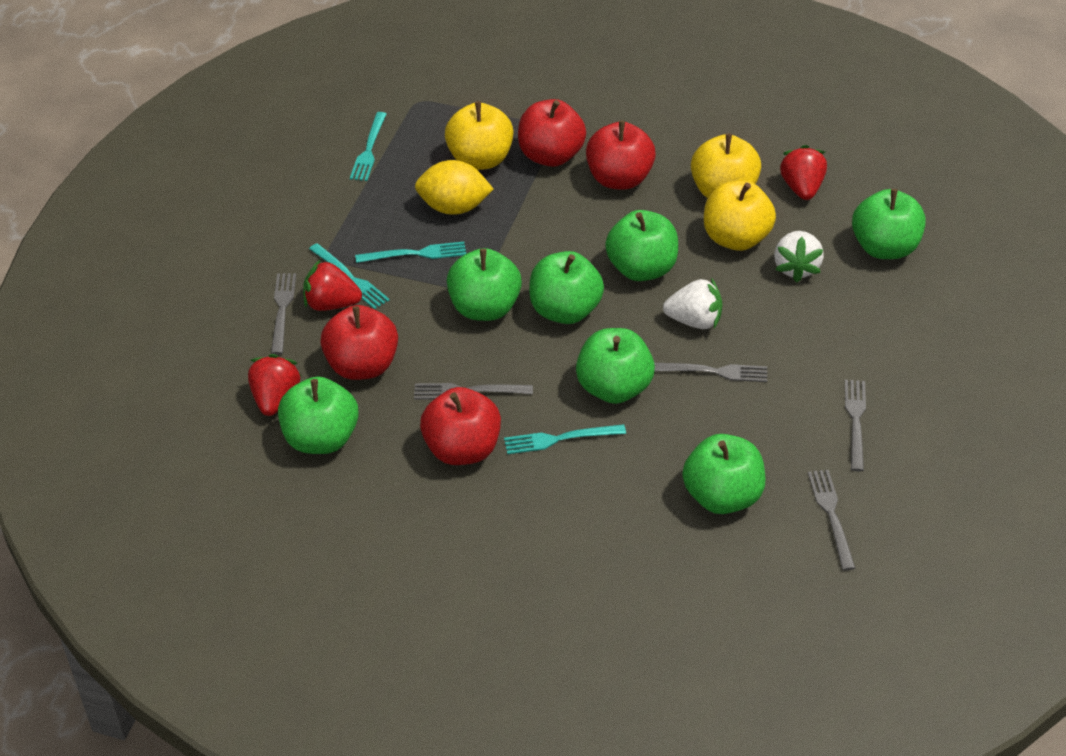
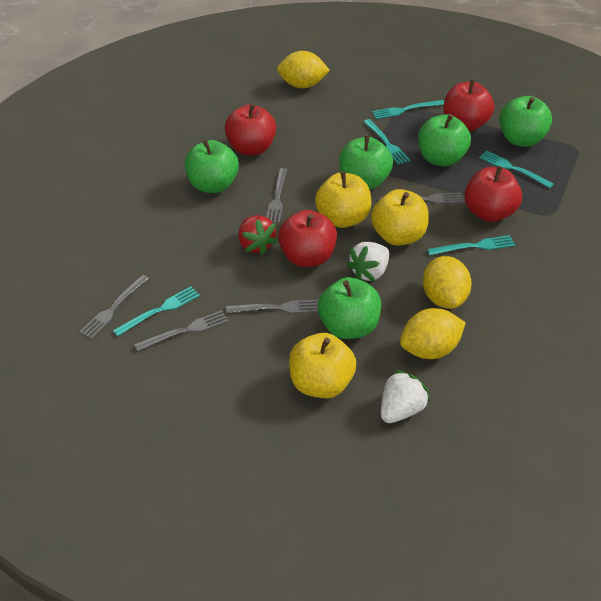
green apple: 7 -> 5
red strawberry: 3 -> 1
turquoise fork: 4 -> 5
yellow lemon: 1 -> 3

